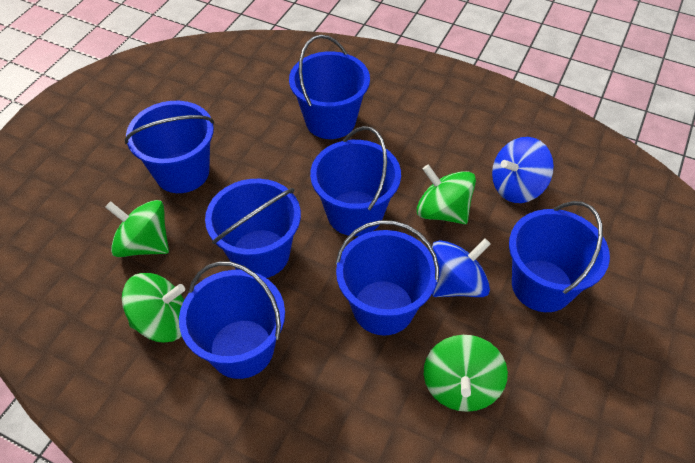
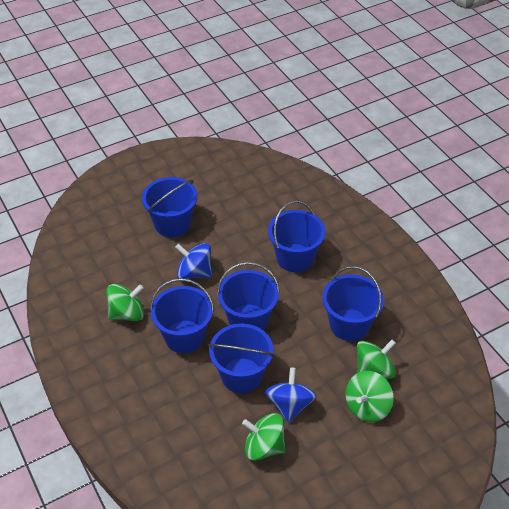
blue bucket: 7 -> 6

